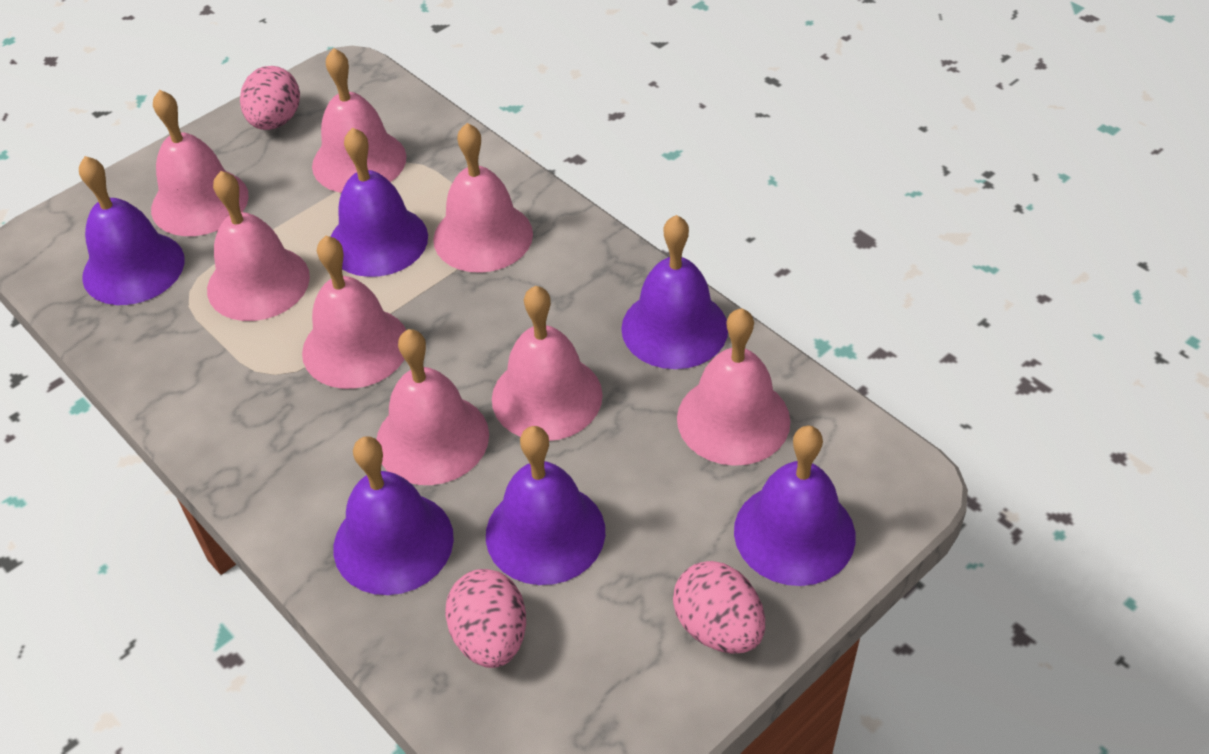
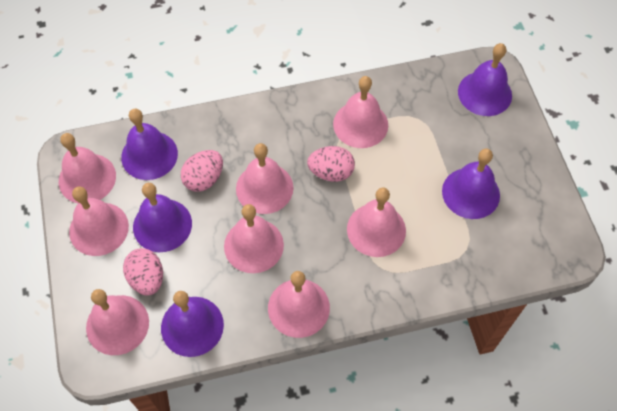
purple bell: 6 -> 5

